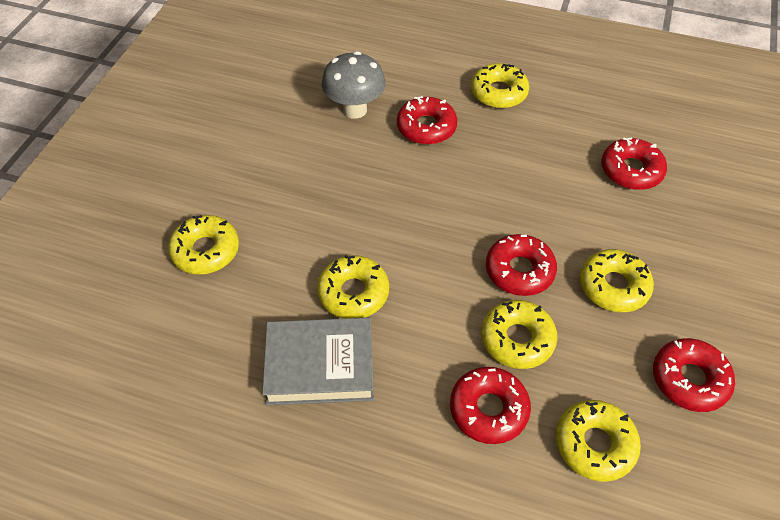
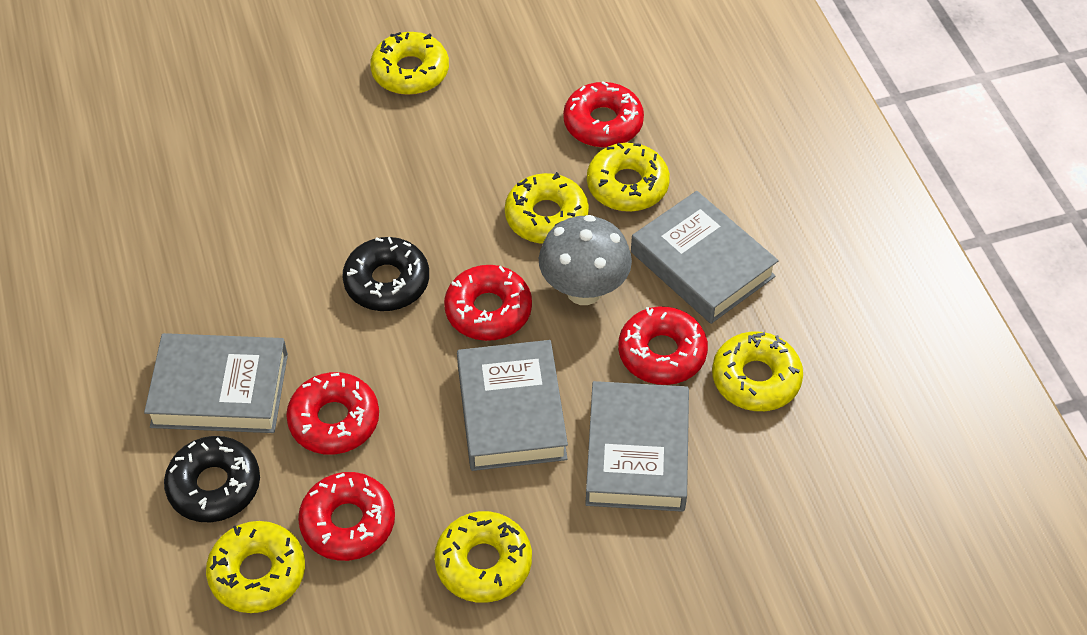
black donut: 0 -> 2
grey book: 1 -> 4

